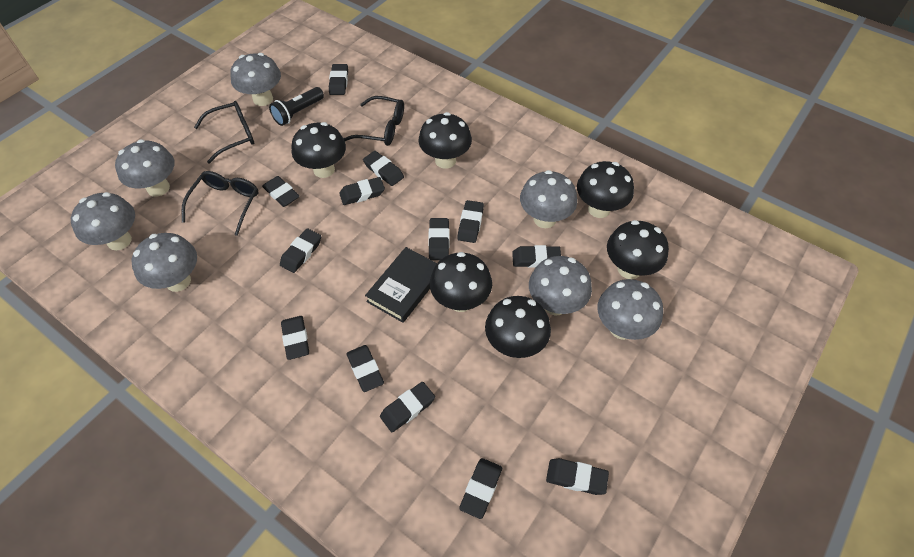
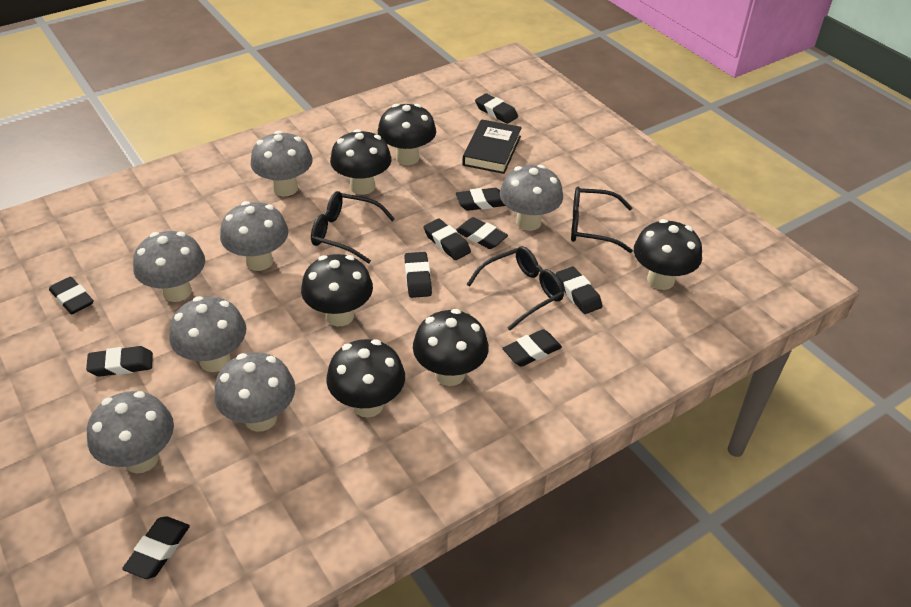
black eraser: 13 -> 10
black flashlight: 1 -> 0

